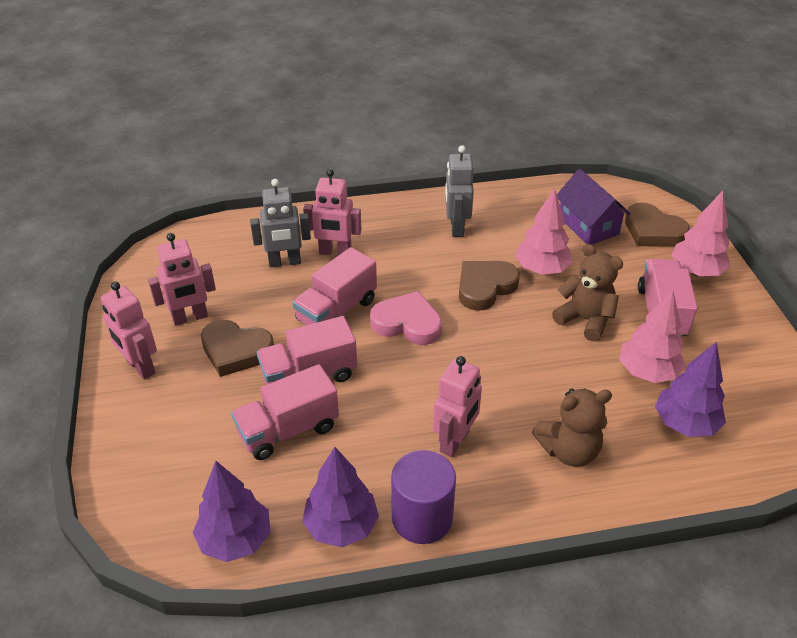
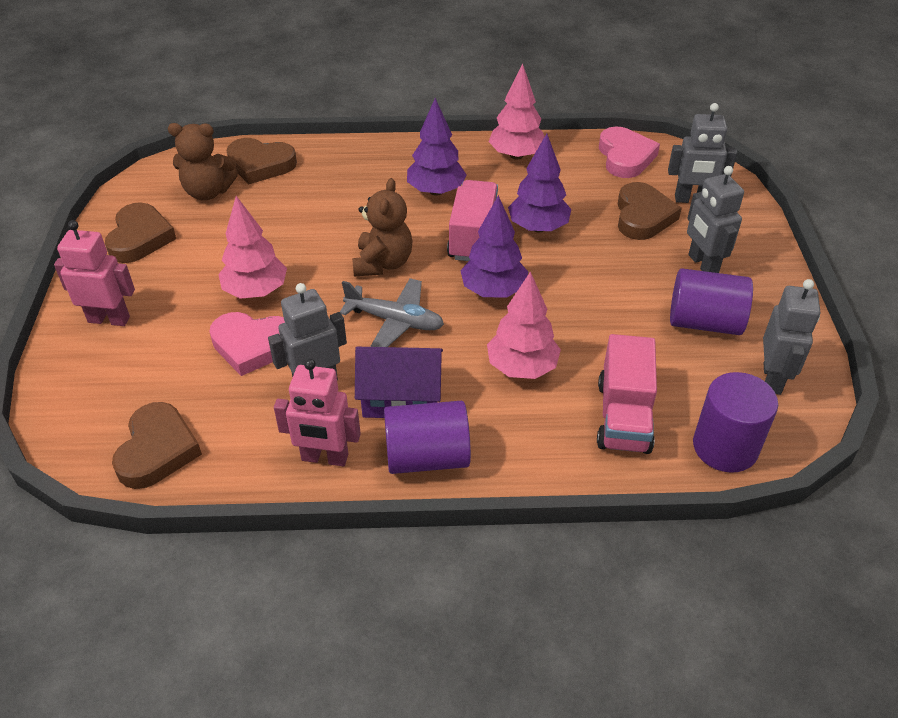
brown heart: 3 -> 4
grey plane: 0 -> 1
grey robot: 2 -> 4
pink heart: 1 -> 2
pink robot: 4 -> 2
pink truck: 4 -> 2
purple cylinder: 1 -> 3

